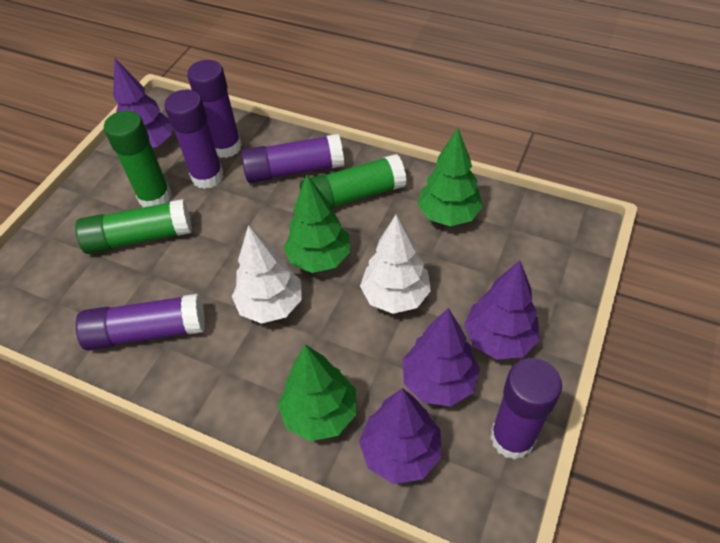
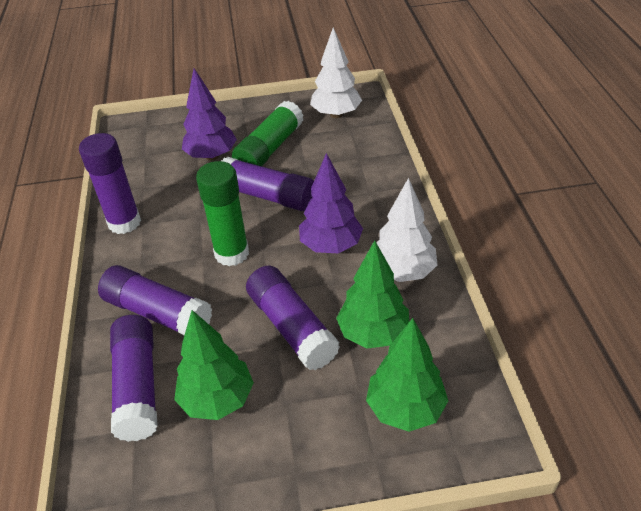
green glue stick: 3 -> 2
purple tree: 4 -> 2

